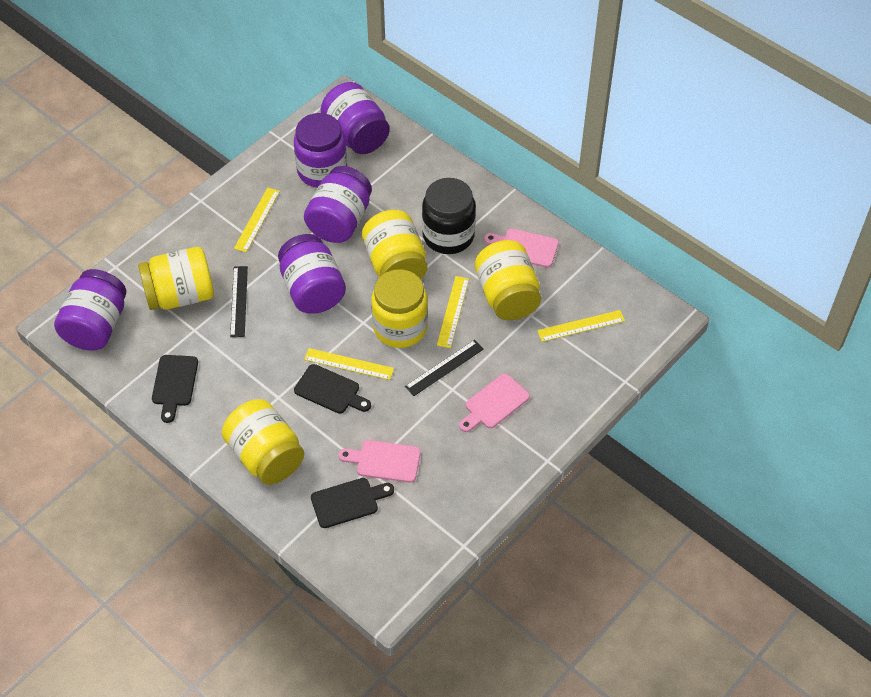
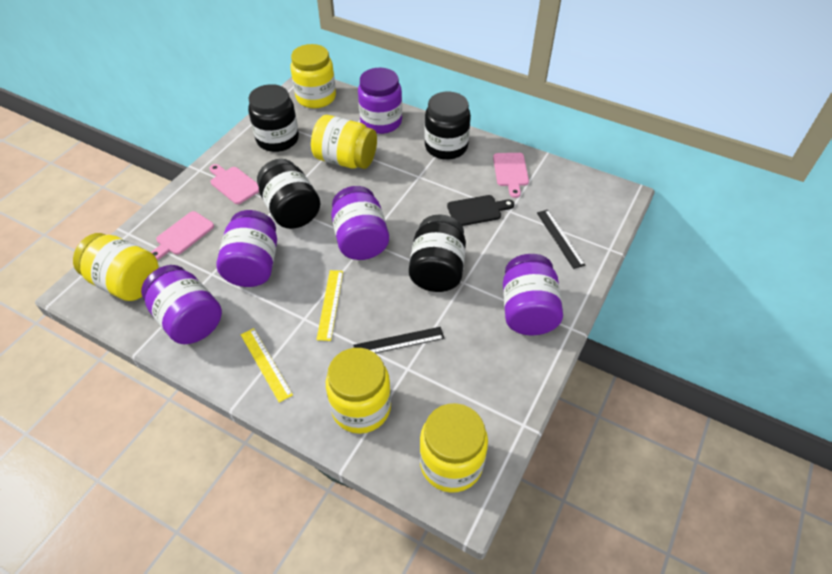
black cutting board: 3 -> 1
black jar: 1 -> 4
yellow ruler: 4 -> 2

